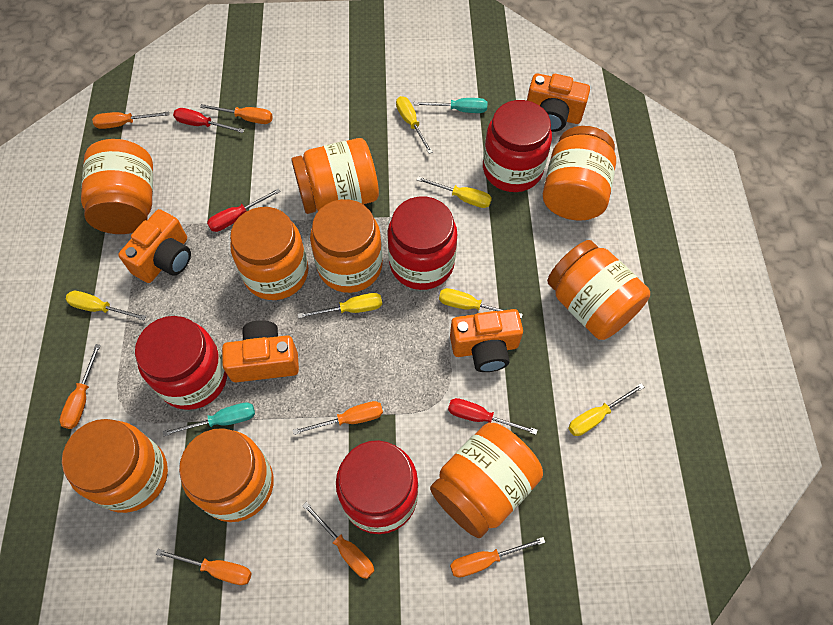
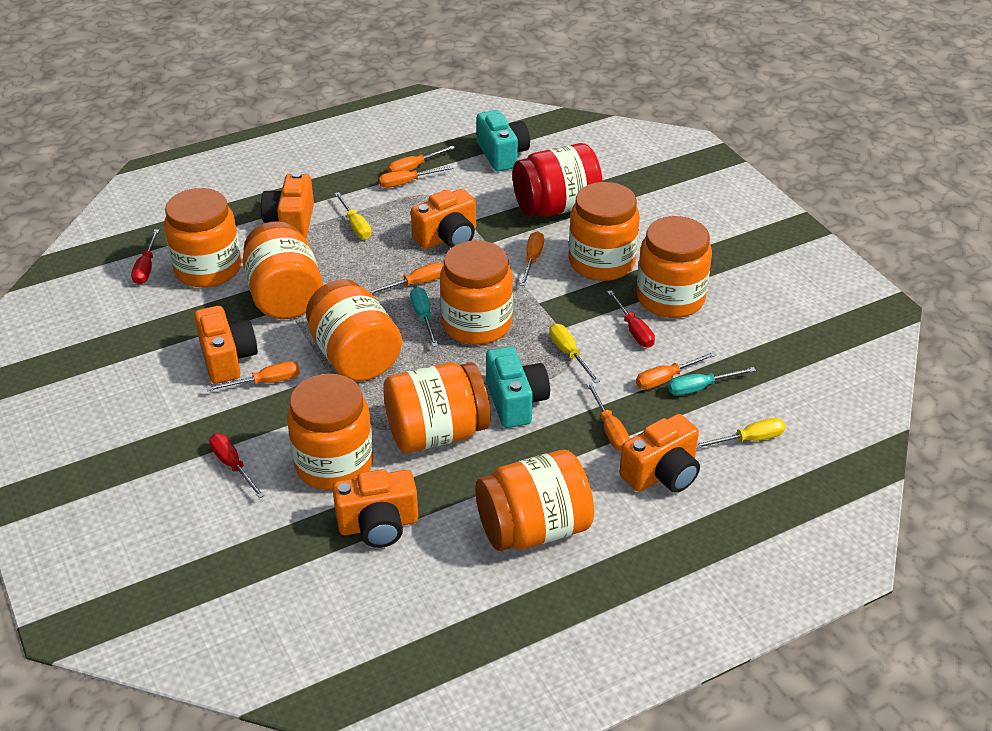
orange camera: 4 -> 5
red jar: 4 -> 1
turquoise camera: 0 -> 2
yellow screwdriver: 6 -> 3

